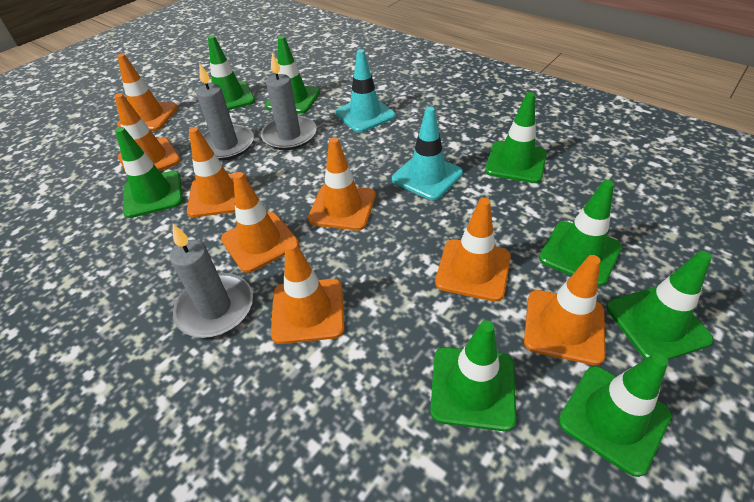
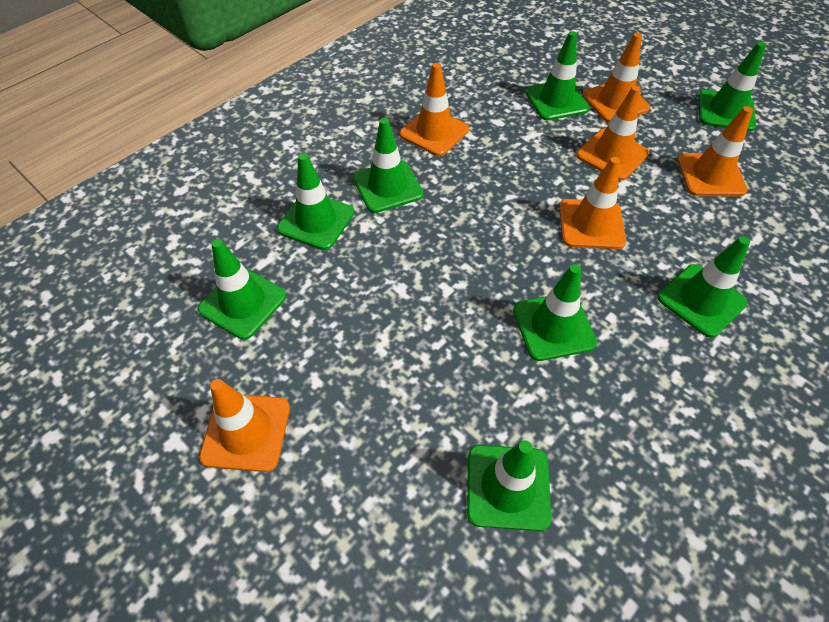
grey candle: 3 -> 0
orange traffic cone: 8 -> 6
turquoise traffic cone: 2 -> 0

